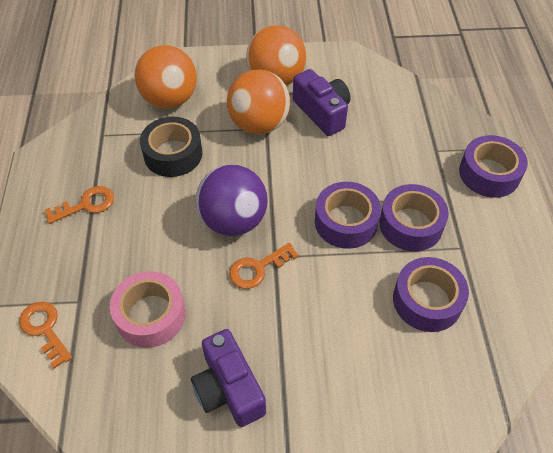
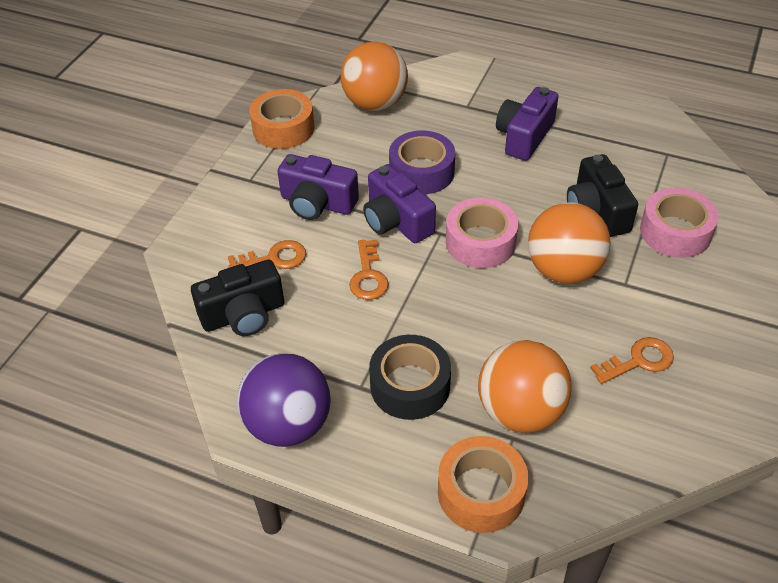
black camera: 0 -> 2
orange tape: 0 -> 2
pink tape: 1 -> 2
purple camera: 2 -> 3
purple tape: 4 -> 1

